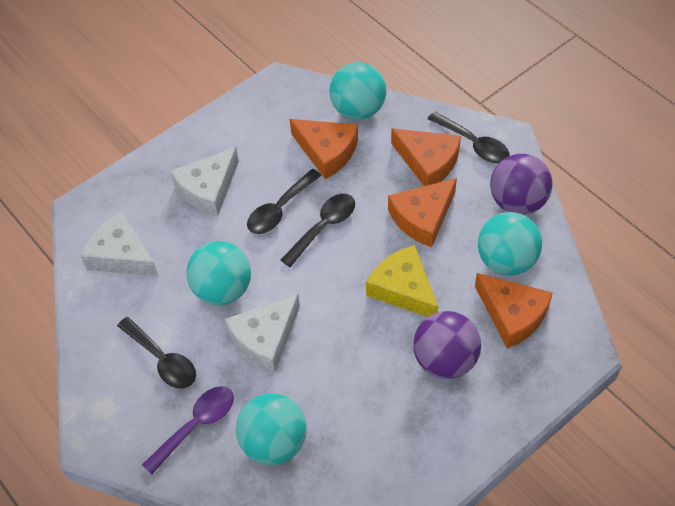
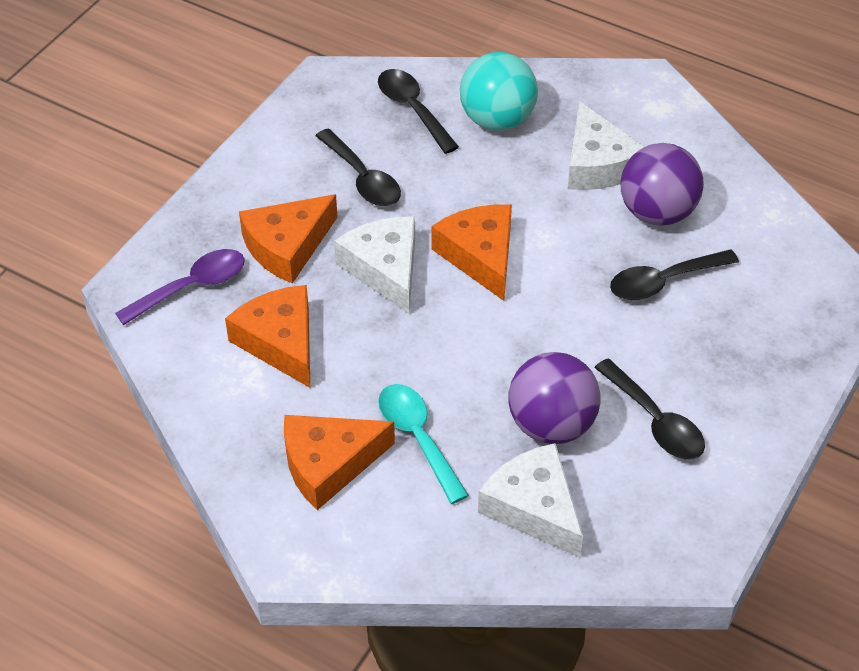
turquoise ball: 4 -> 1
turquoise spoon: 0 -> 1
yellow cheese: 1 -> 0

